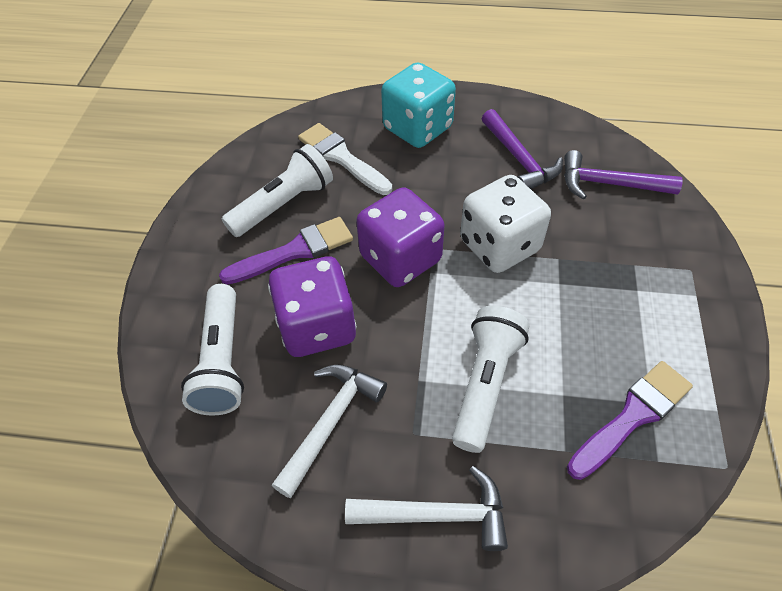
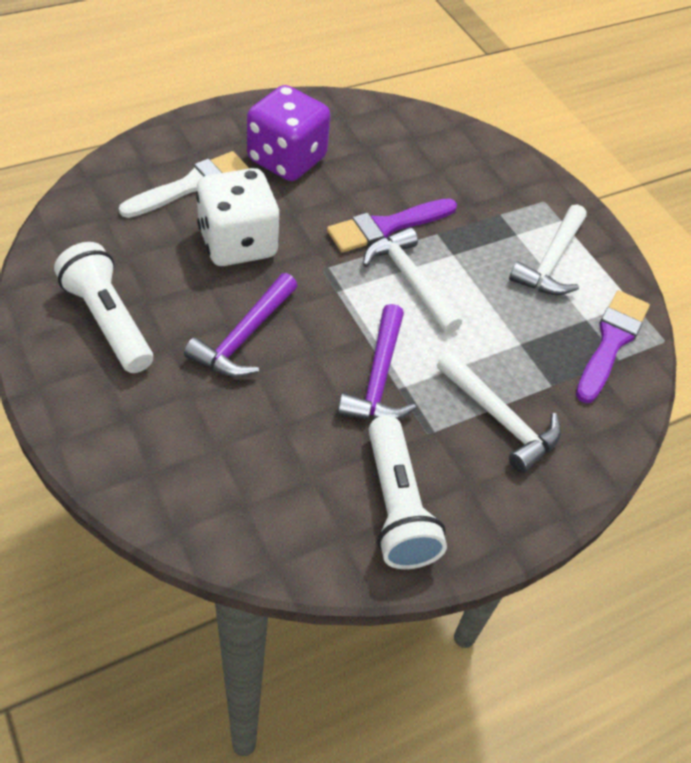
purple dice: 2 -> 1
turquoise dice: 1 -> 0
white flashlight: 3 -> 2
white hammer: 2 -> 3

